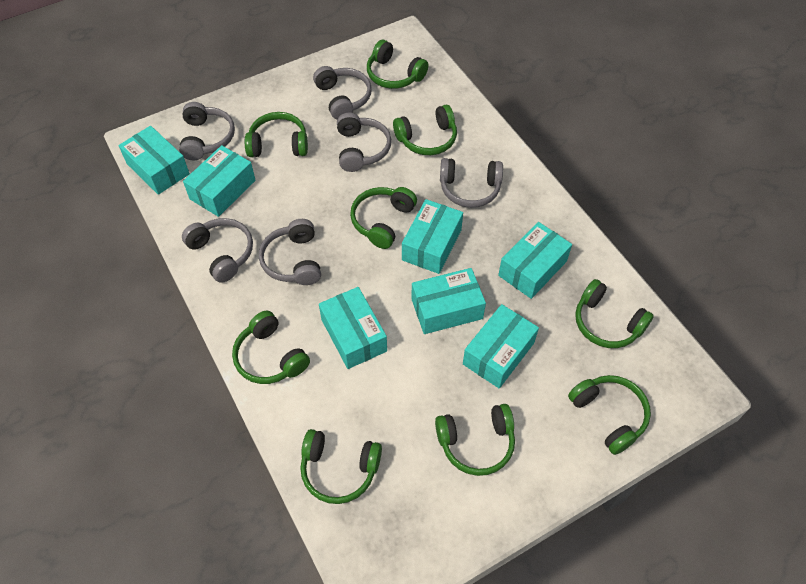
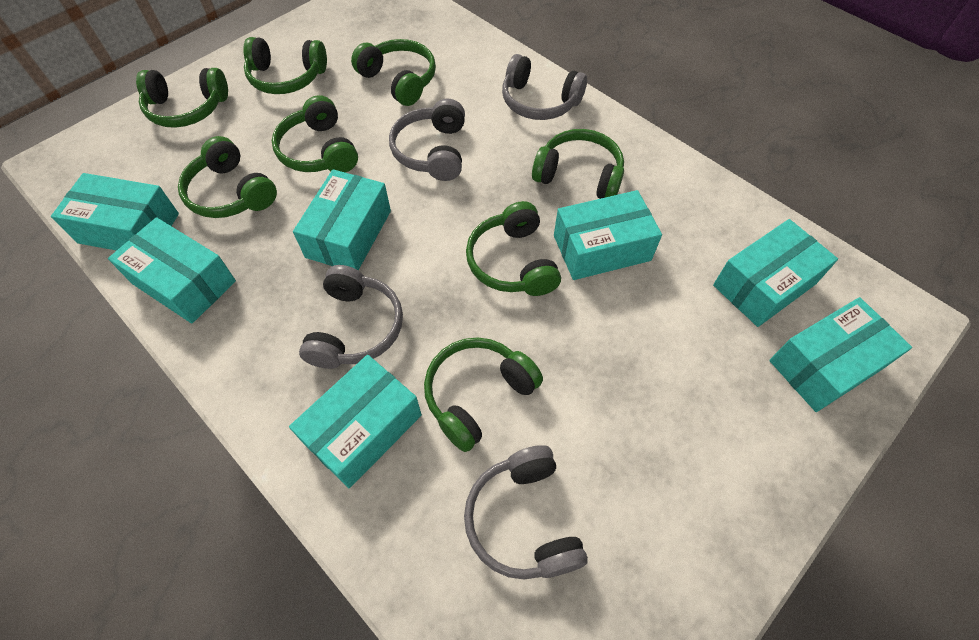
green headphones: 9 -> 8
grey headphones: 6 -> 4

